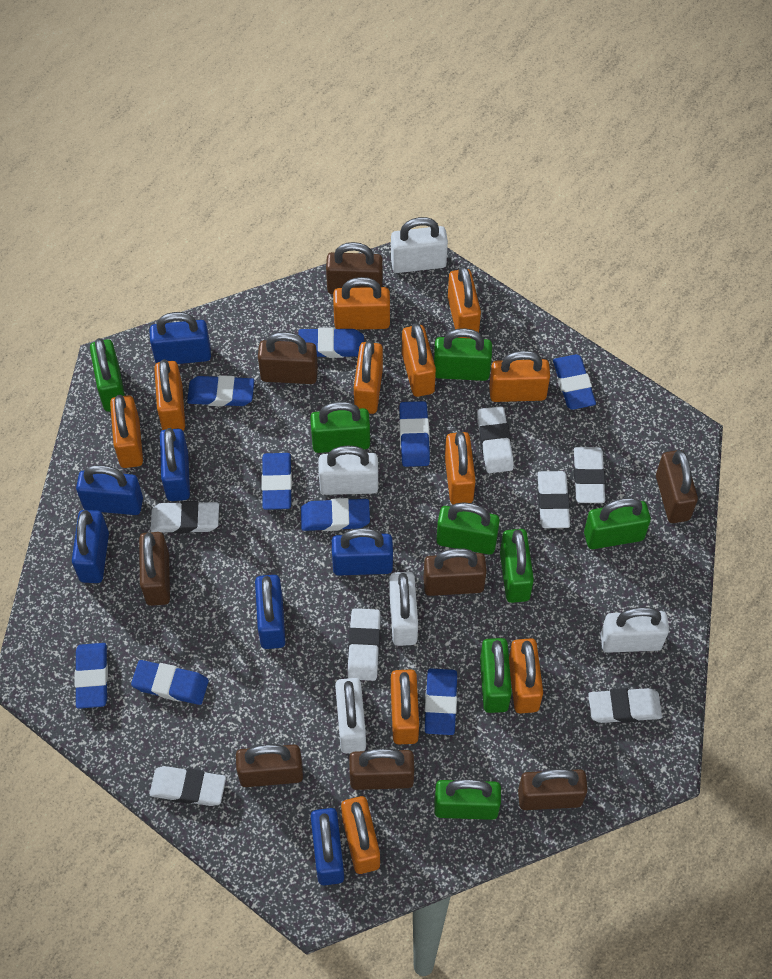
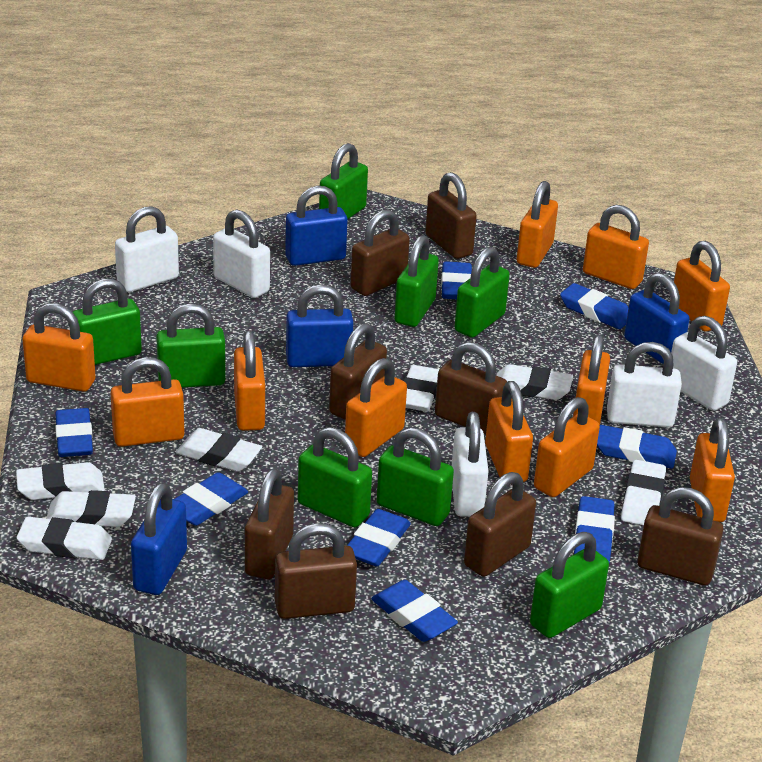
blue eraser: 9 -> 8
blue padlock: 7 -> 4

